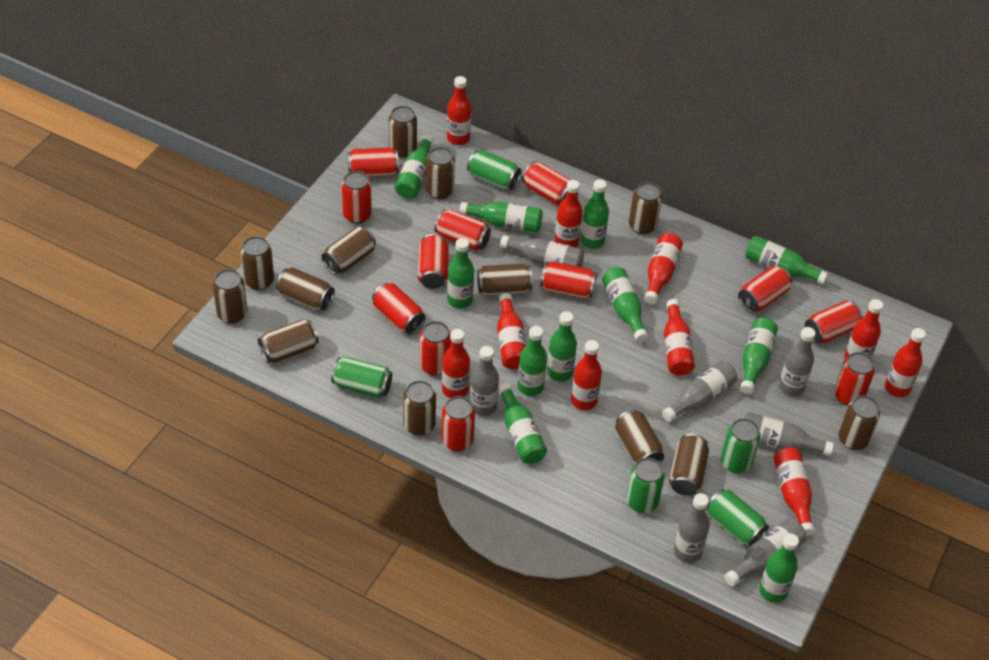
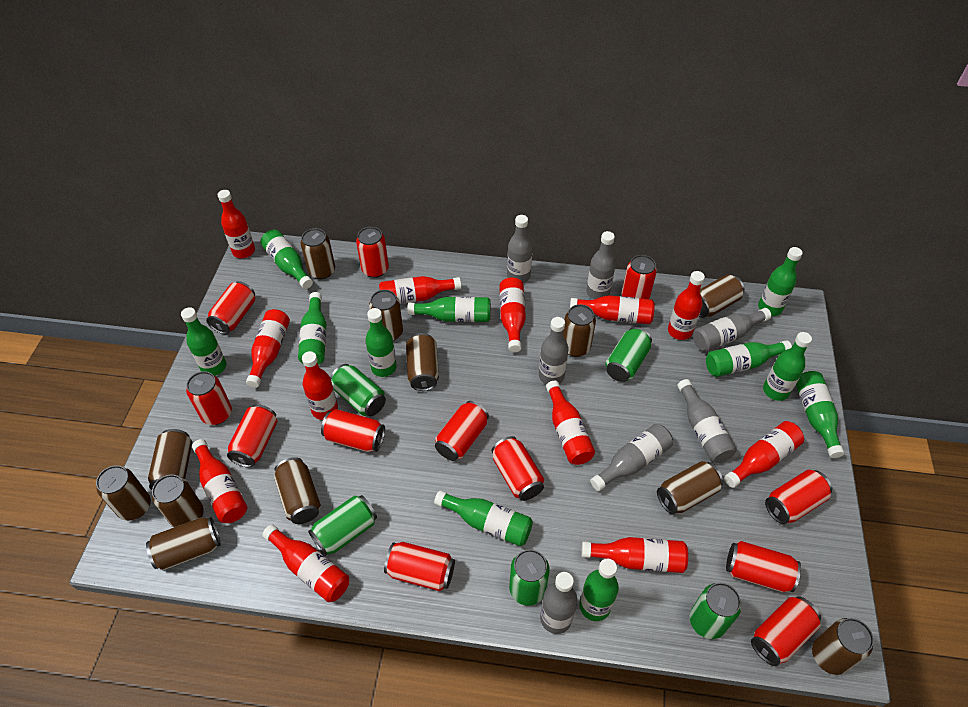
brown can: 13 -> 12
red bottle: 10 -> 12

